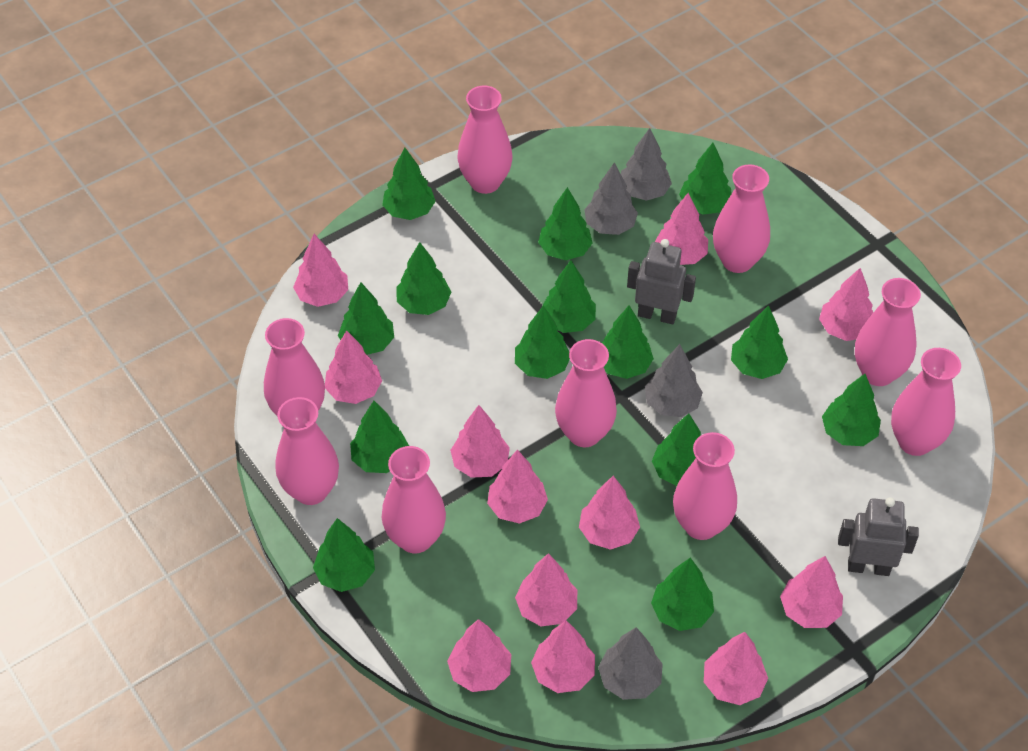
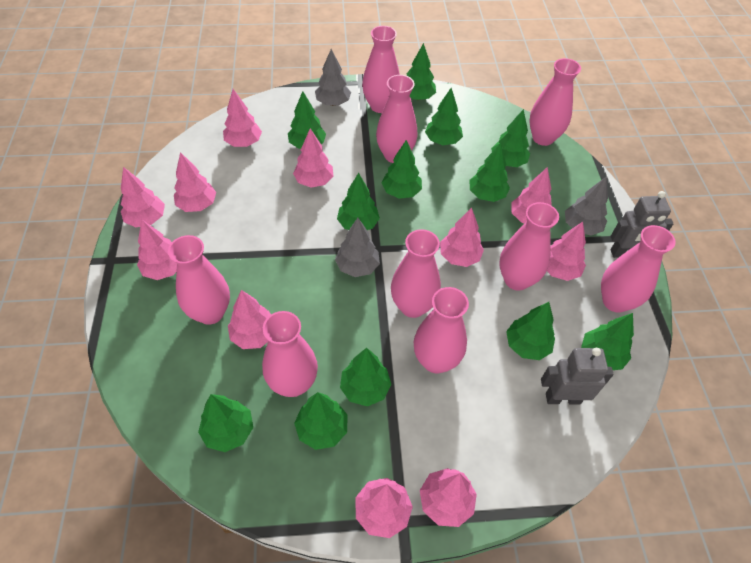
green tree: 14 -> 12
grey tree: 4 -> 3
pink tree: 12 -> 11

